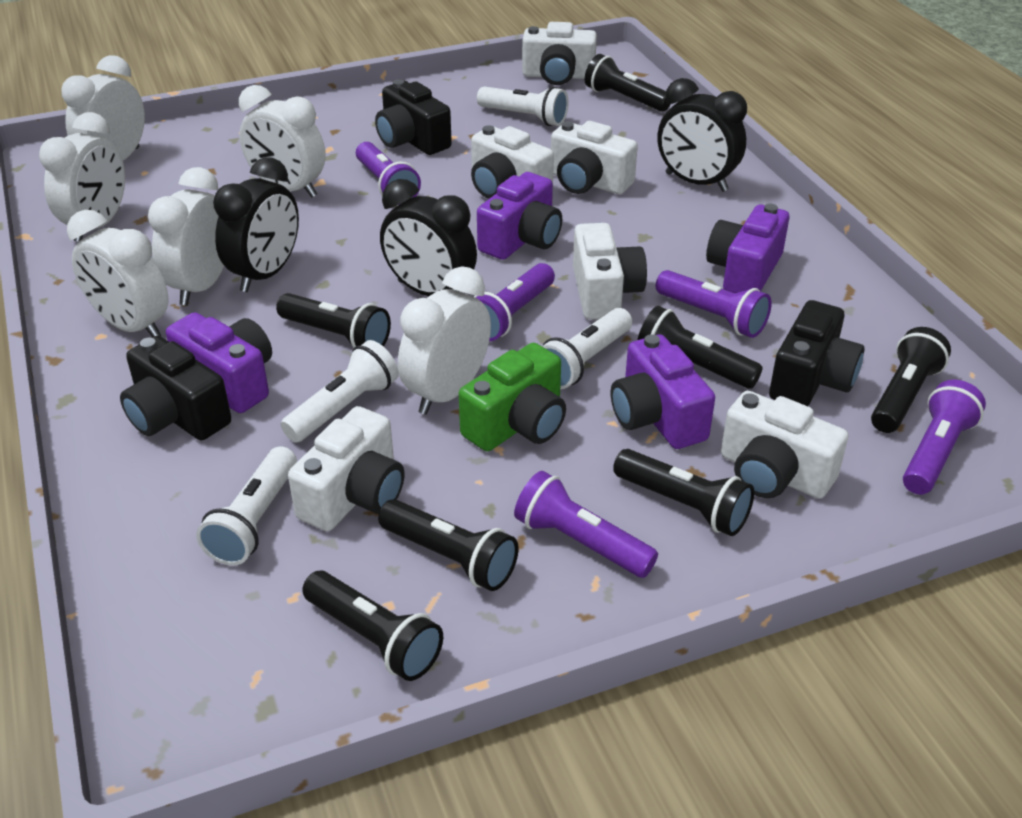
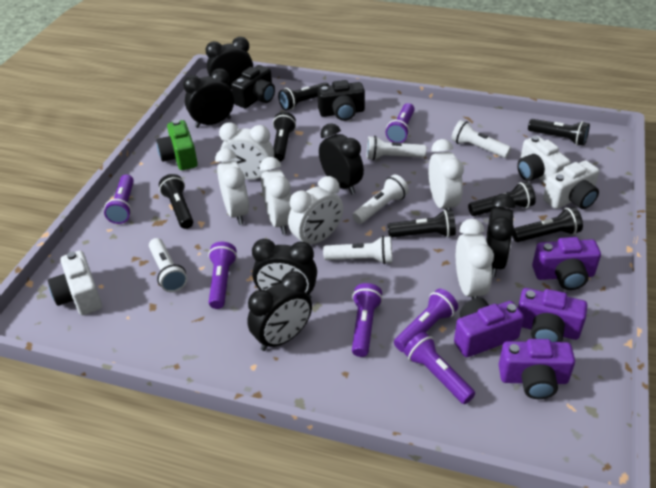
black camera: 3 -> 2
black clock: 3 -> 6
purple flashlight: 5 -> 6
white camera: 6 -> 3
white flashlight: 4 -> 5

